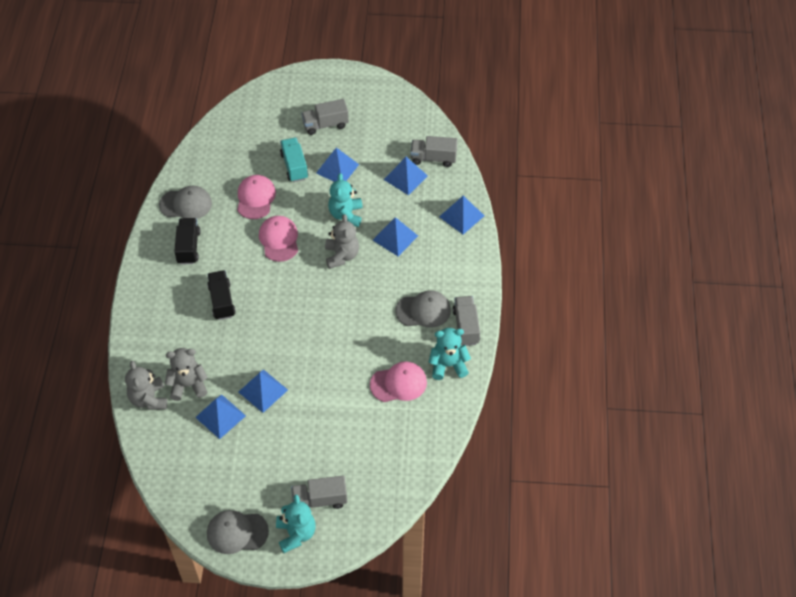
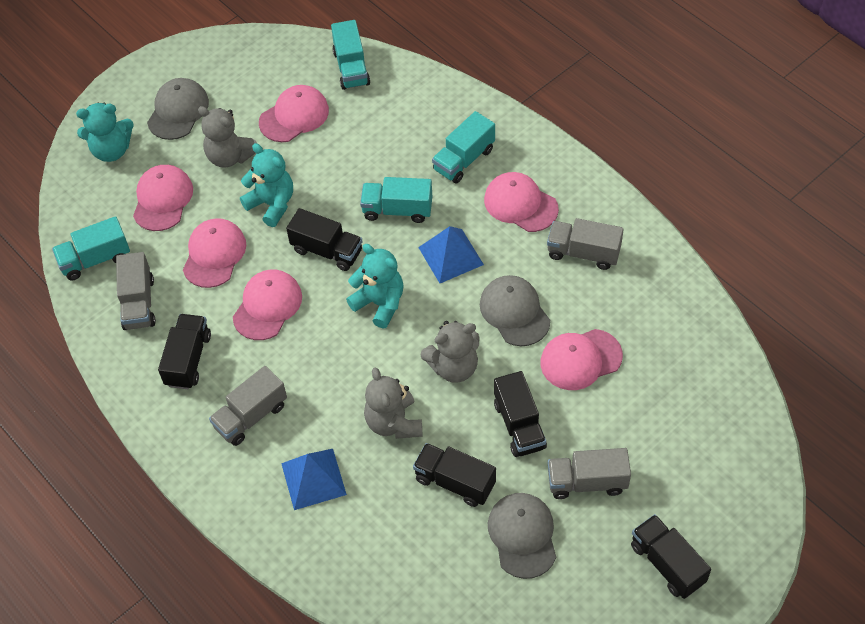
black truck: 2 -> 5
blue pyramid: 6 -> 2
pink cap: 3 -> 6
turquoise truck: 1 -> 4

